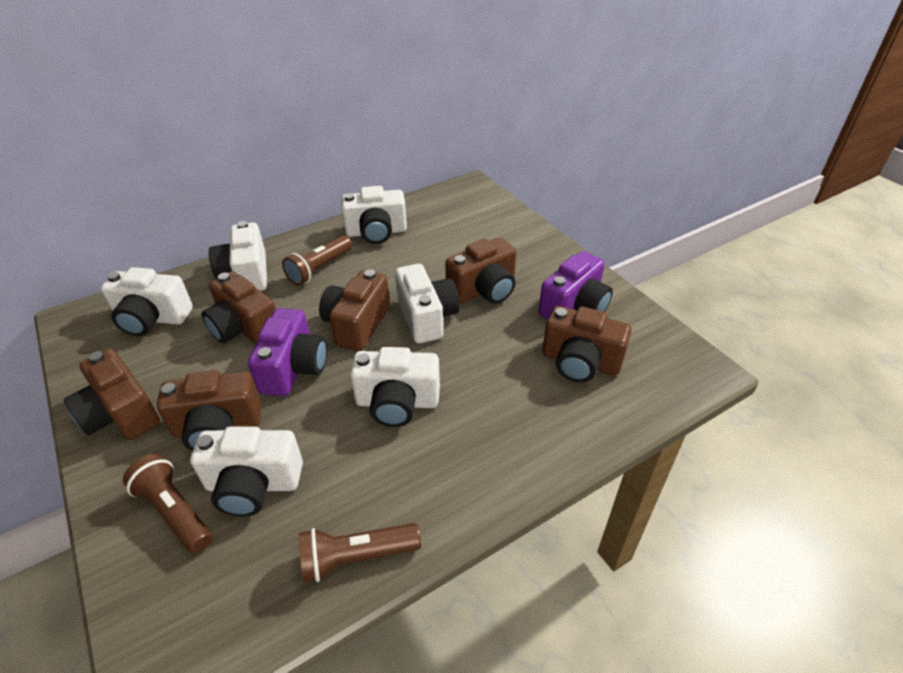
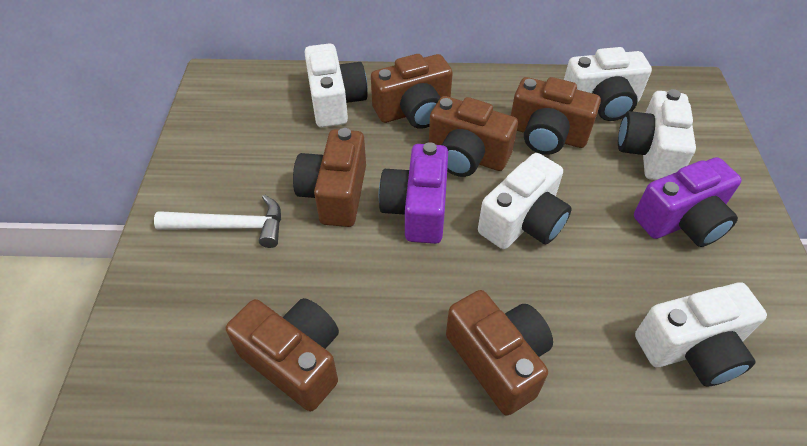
brown flashlight: 3 -> 0
white camera: 6 -> 5
white hammer: 0 -> 1

